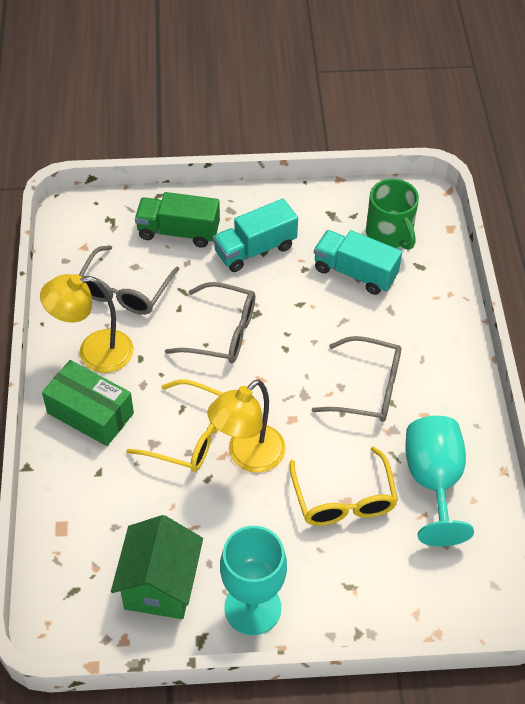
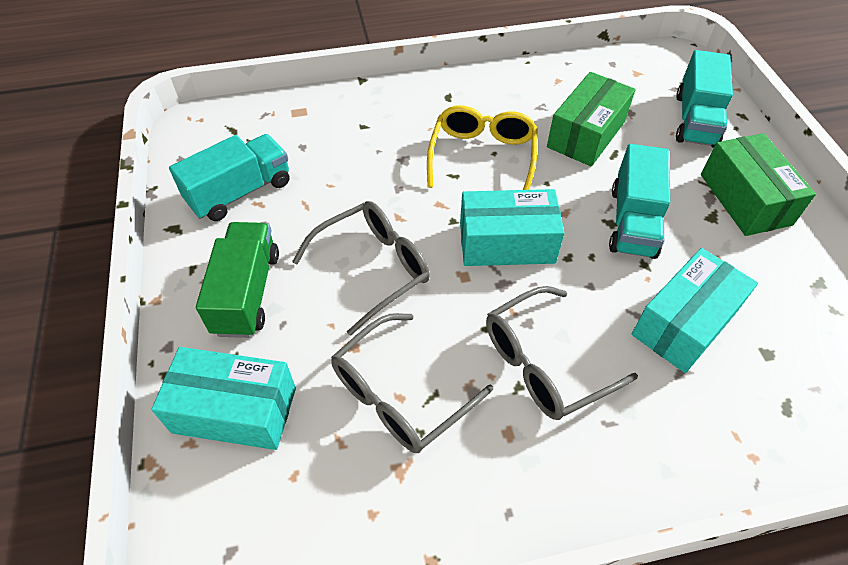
green box: 1 -> 2
green house: 1 -> 0
green mug: 1 -> 0
turquoise box: 0 -> 3
turquoise goblet: 2 -> 0
turquoise truck: 2 -> 3
yellow glasses: 2 -> 1
yellow lamp: 2 -> 0

